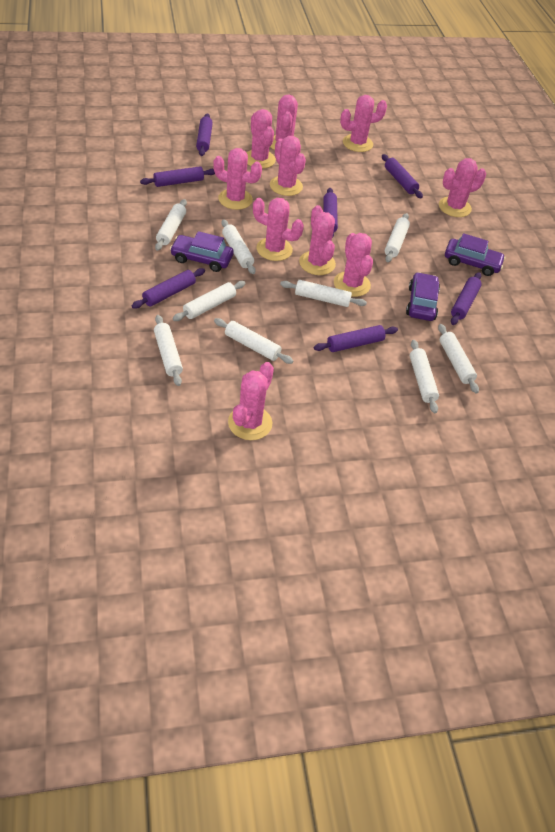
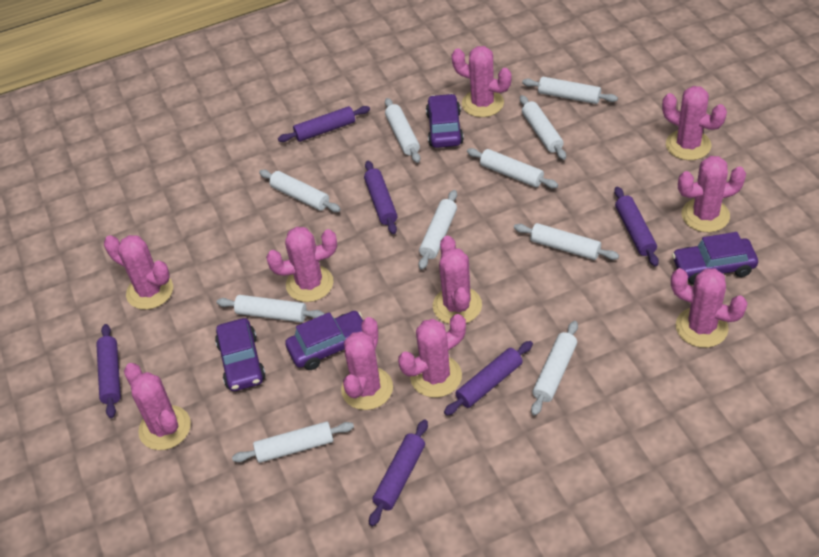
purple car: 3 -> 4
purple rolling pin: 7 -> 6
white rolling pin: 9 -> 10

